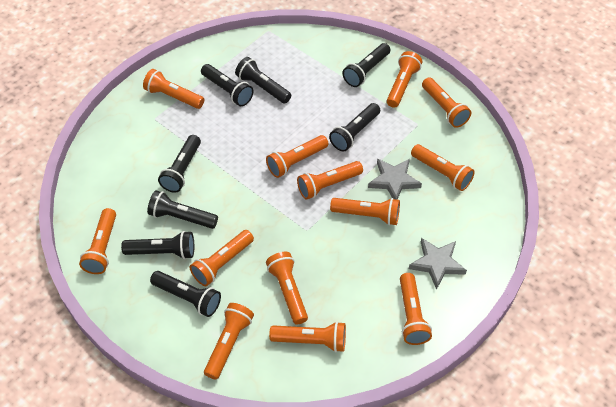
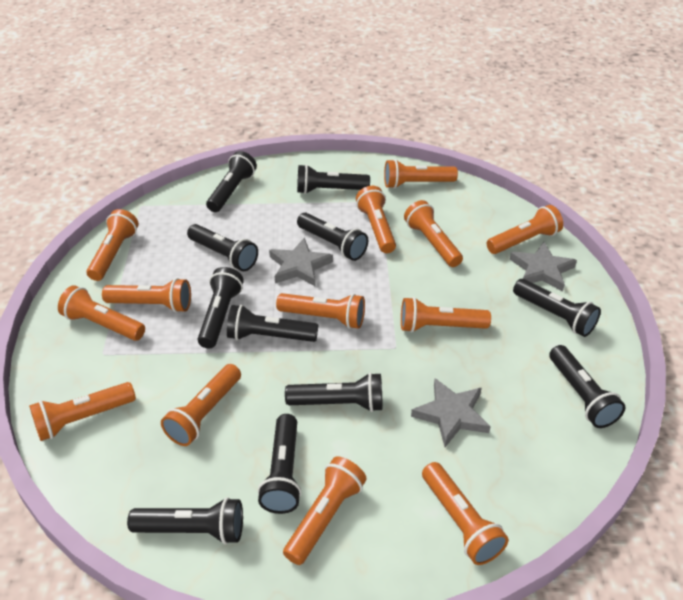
black flashlight: 8 -> 11
grey star: 2 -> 3

